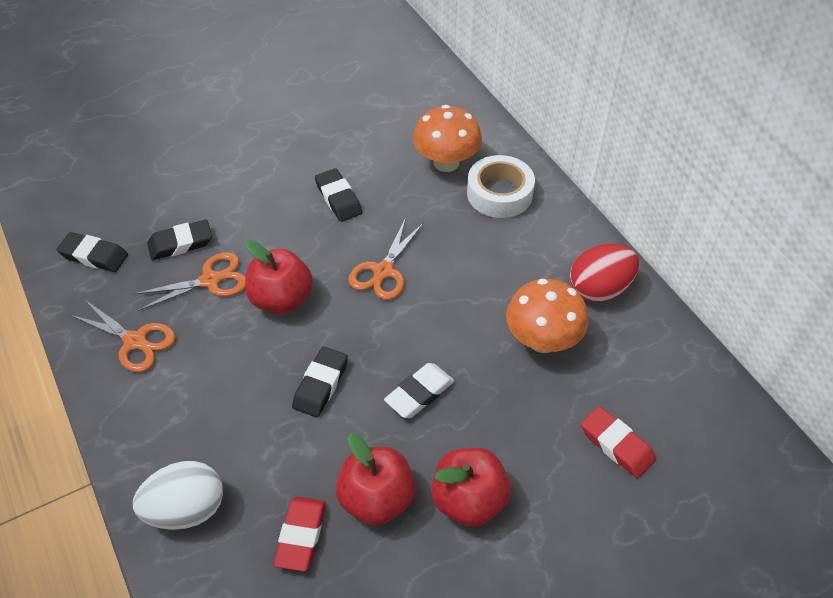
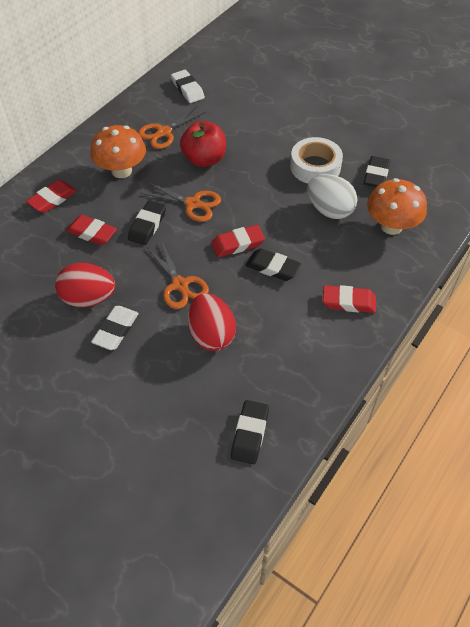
red apple: 3 -> 1
red egg: 1 -> 2
red eraser: 2 -> 4
white eraser: 1 -> 2

